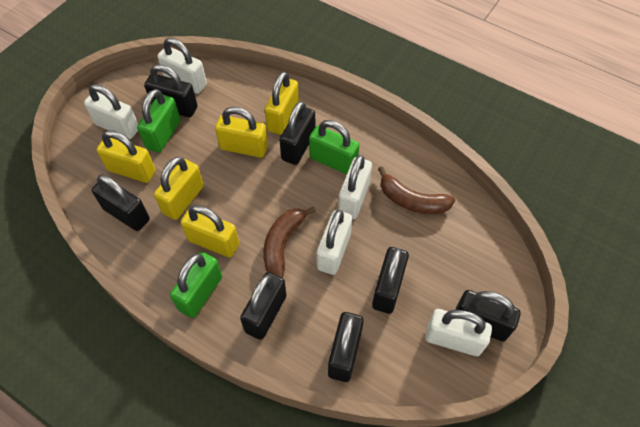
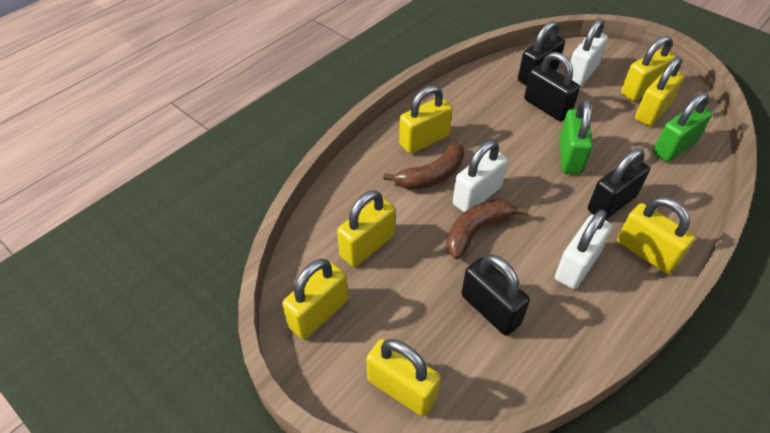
black padlock: 7 -> 4
green padlock: 3 -> 2
white padlock: 5 -> 3
yellow padlock: 5 -> 7

